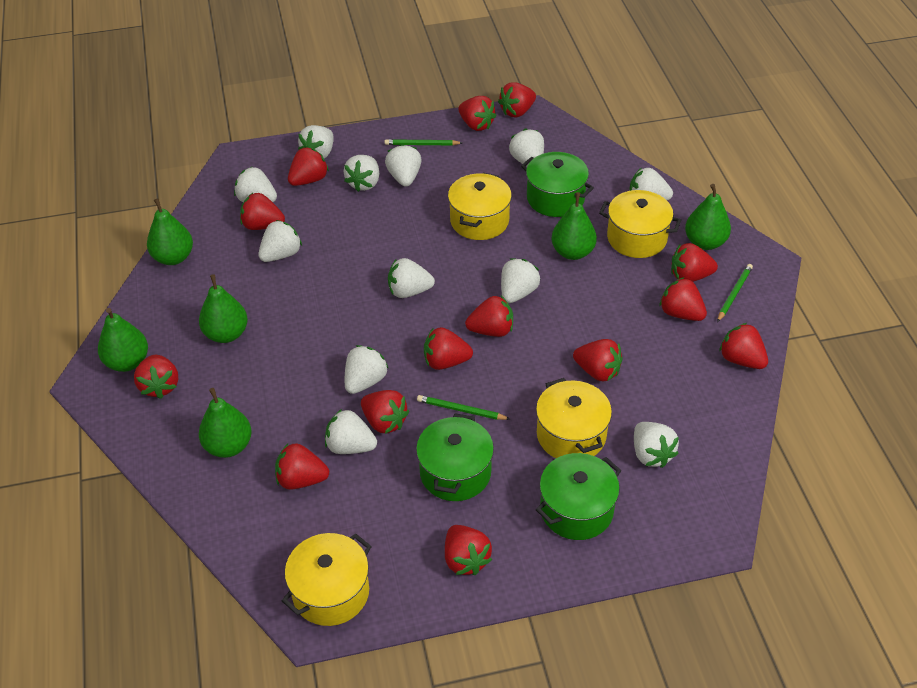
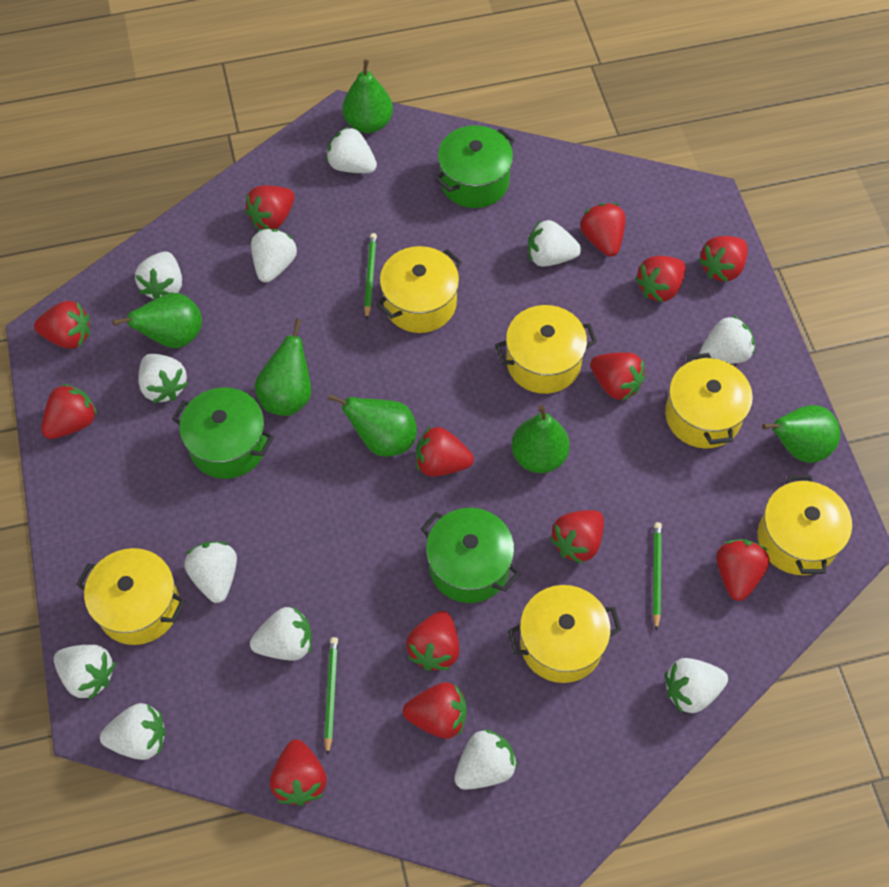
red strawberry: 14 -> 13
yellow pot: 4 -> 6

